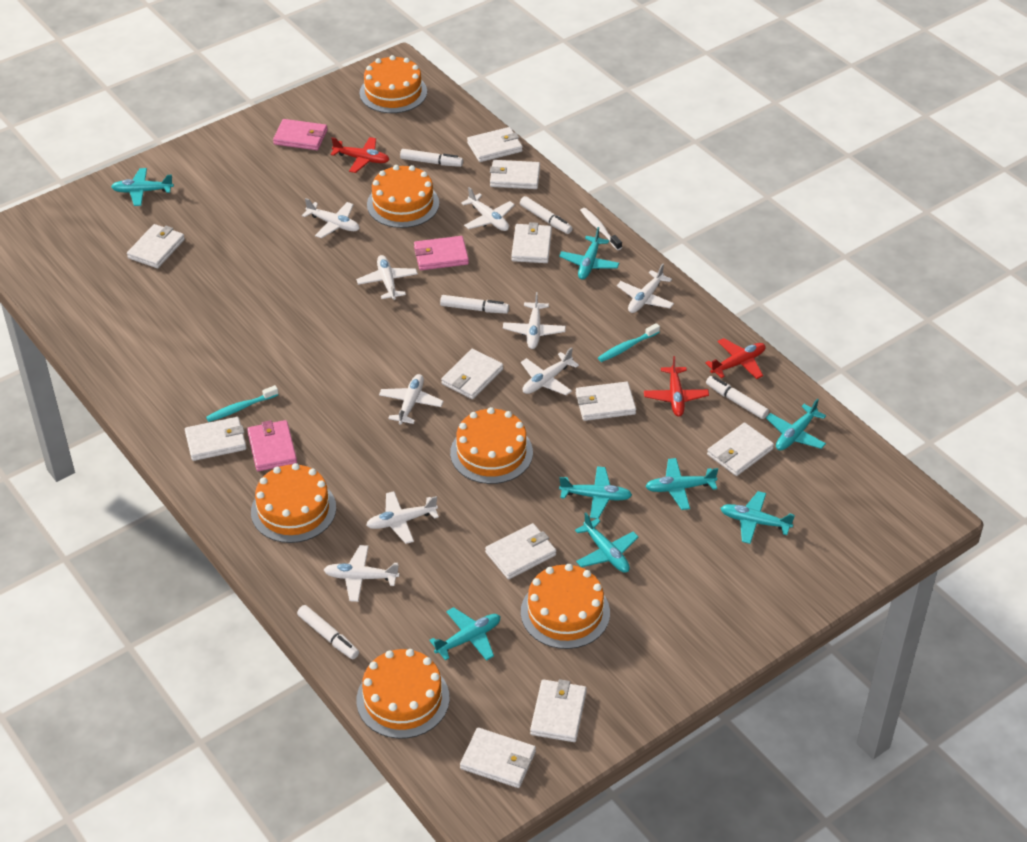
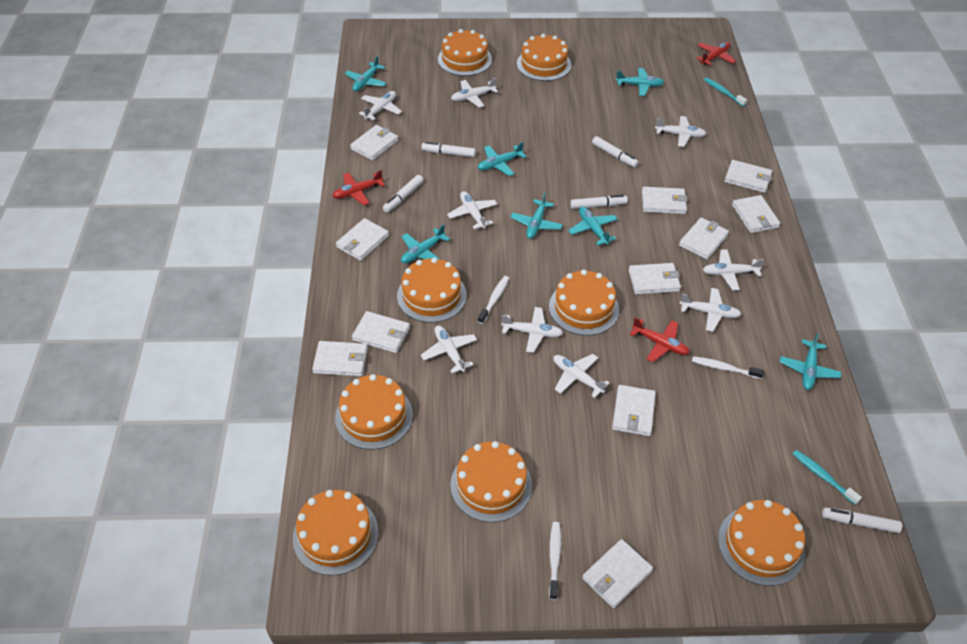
orange cake: 6 -> 8
pink wallet: 3 -> 0
turquoise plane: 8 -> 7
white toothbrush: 1 -> 3

